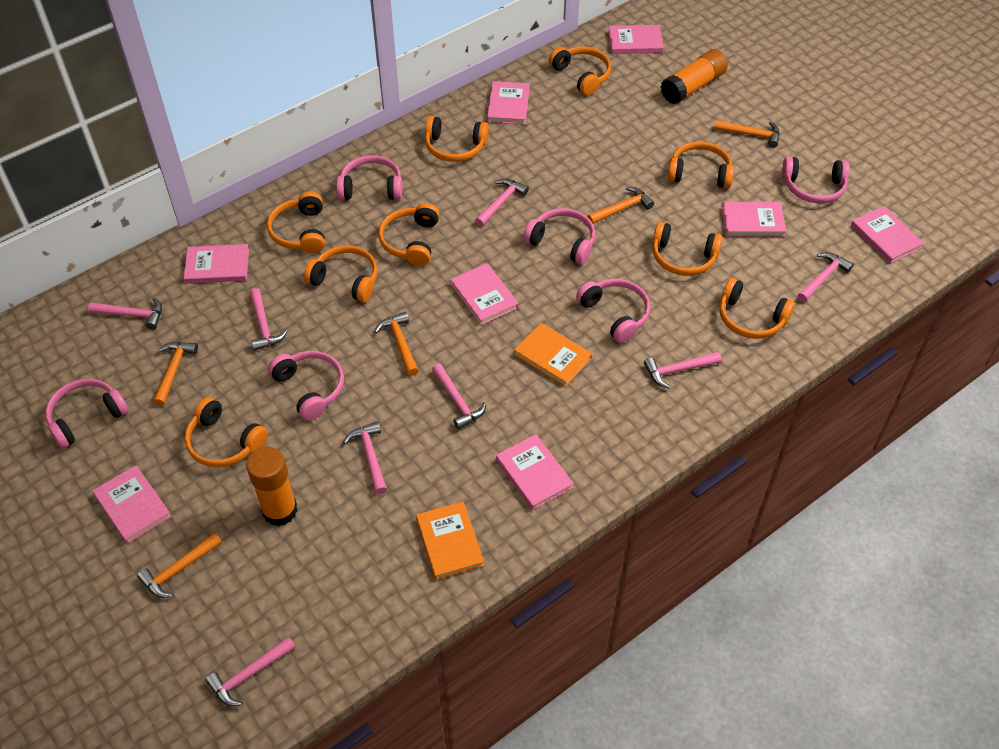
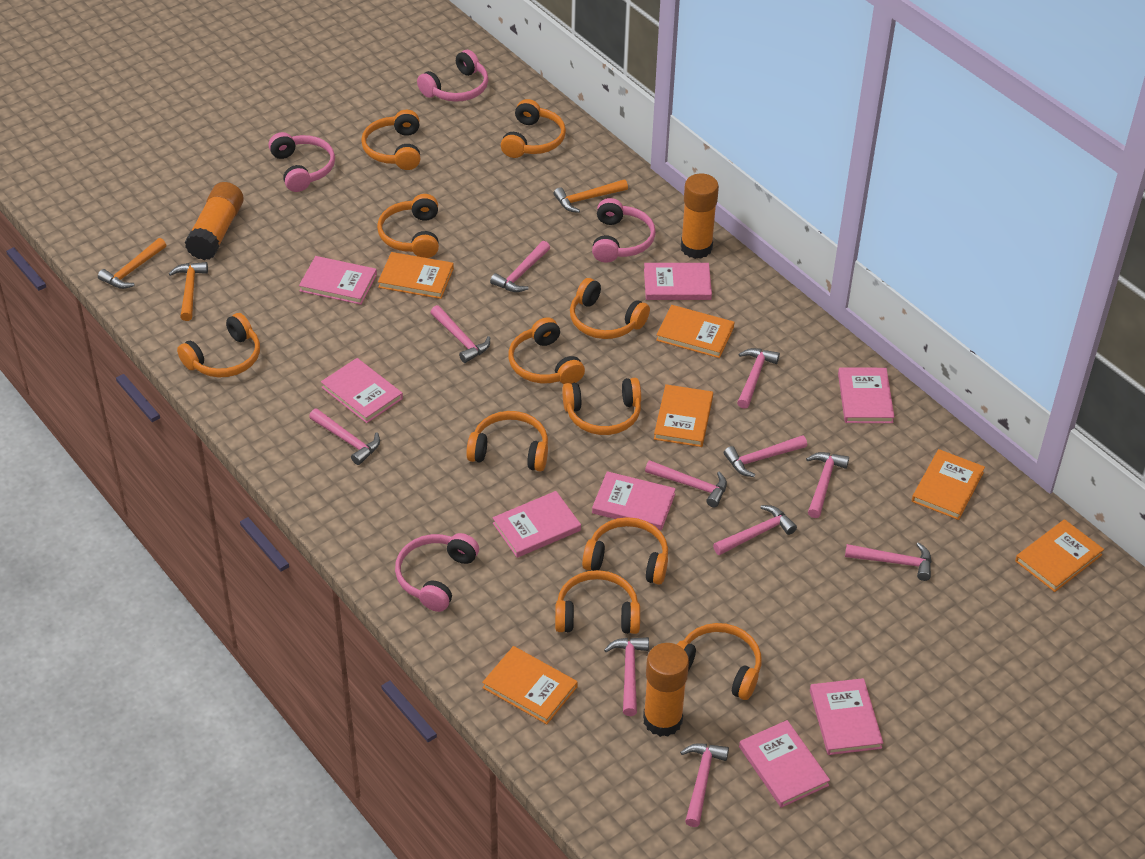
orange book: 2 -> 6
orange glue stick: 2 -> 3
orange hammer: 5 -> 3
orange headphones: 9 -> 11
pink hammer: 8 -> 11
pink headphones: 6 -> 4

